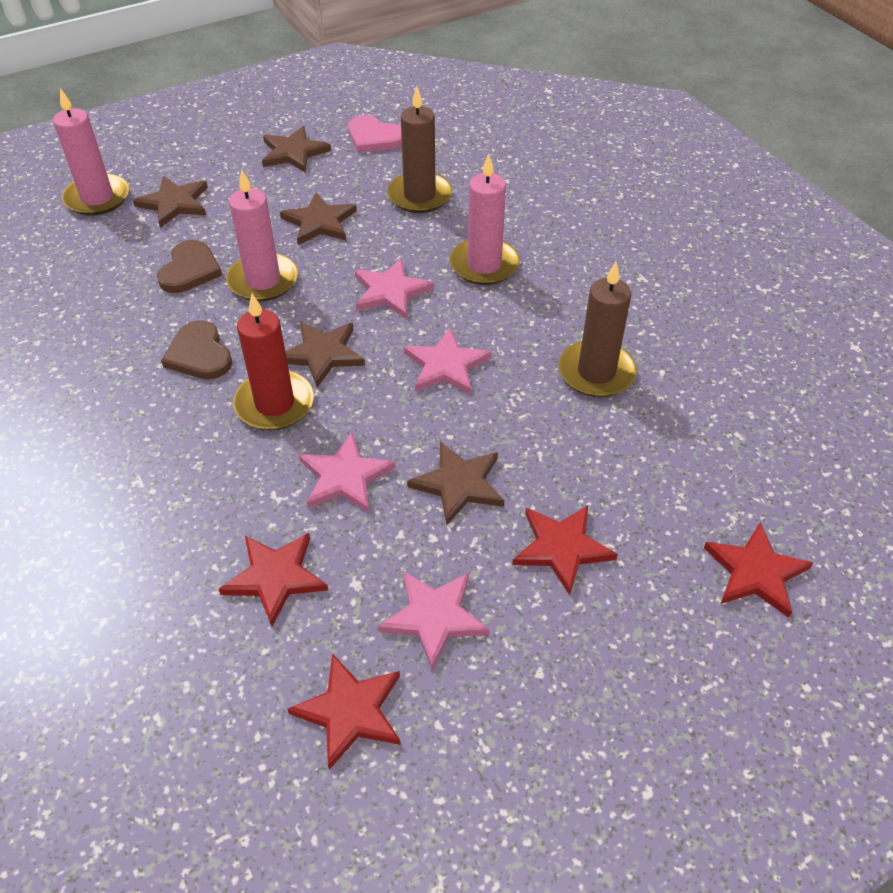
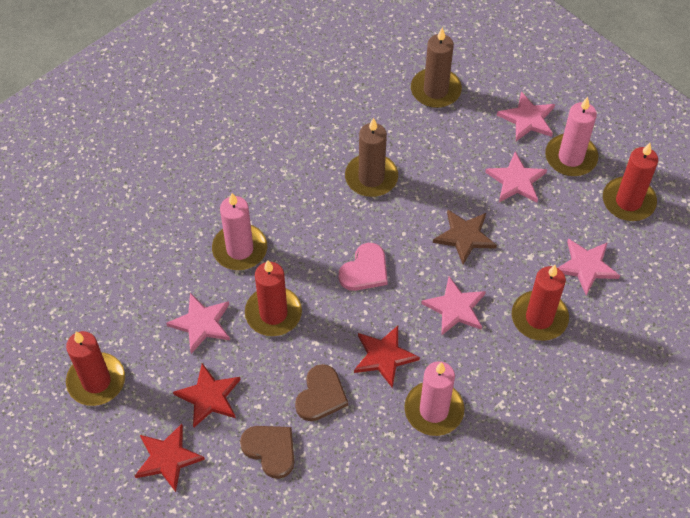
brown star: 5 -> 1
pink star: 4 -> 5
red candle: 1 -> 4
red star: 4 -> 3

